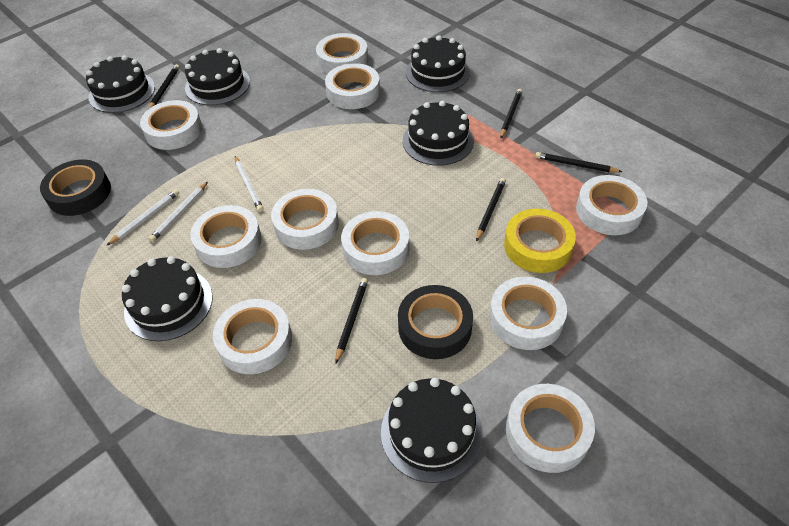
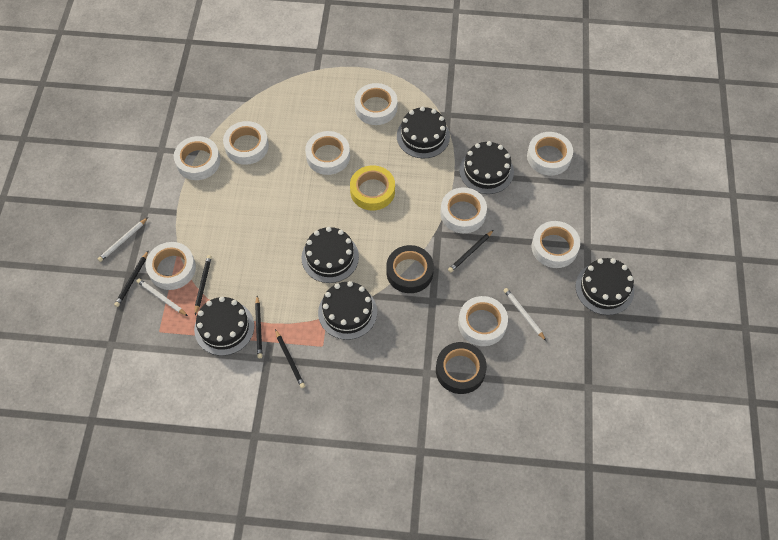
white tape: 10 -> 9

